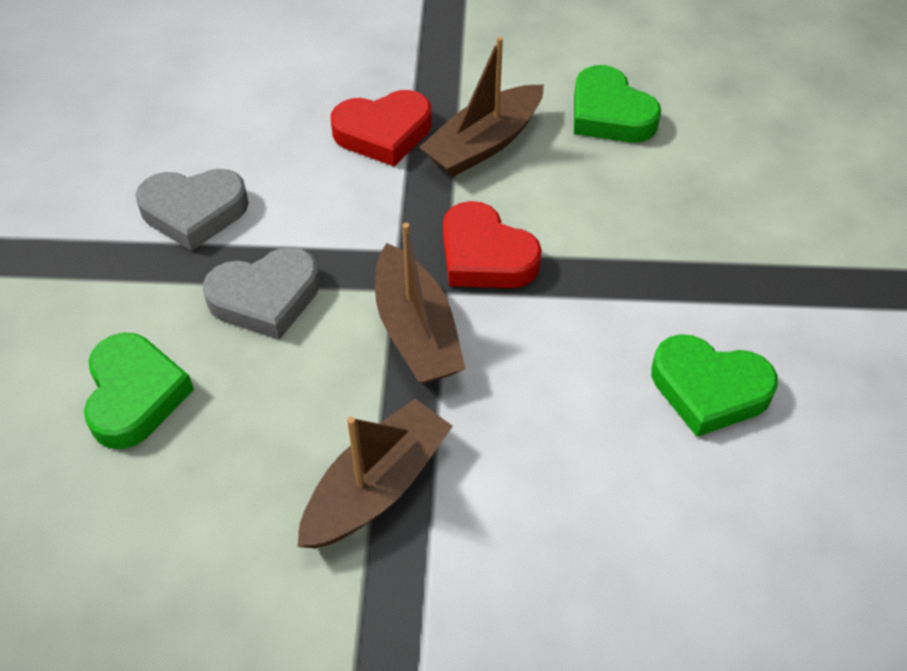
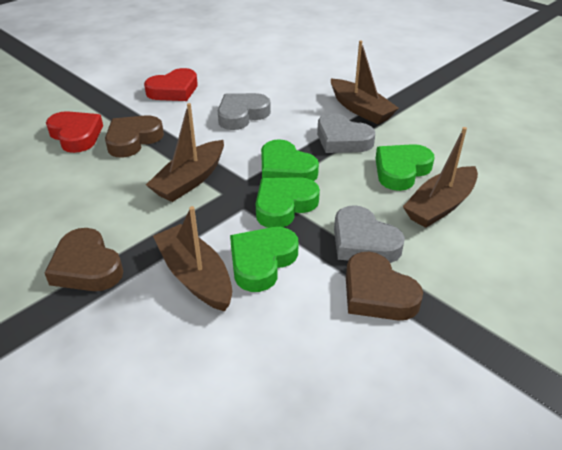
brown boat: 3 -> 4
brown heart: 0 -> 3
green heart: 3 -> 4
grey heart: 2 -> 3

